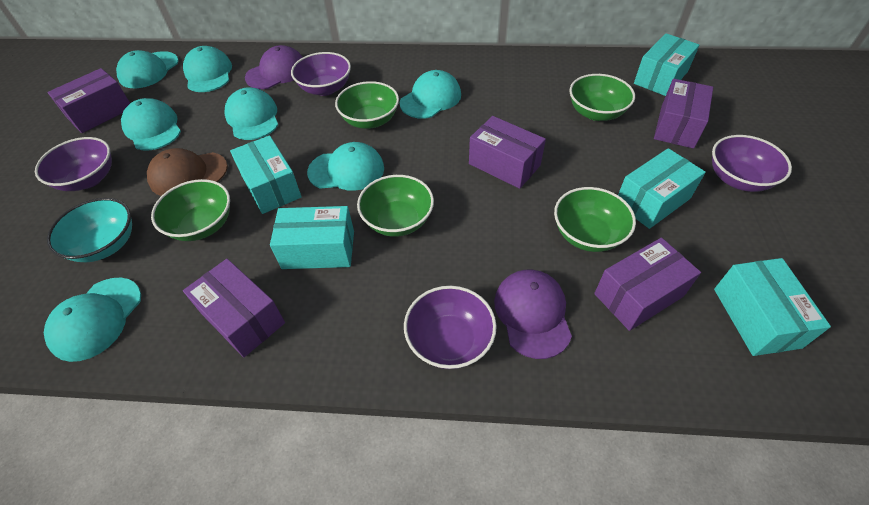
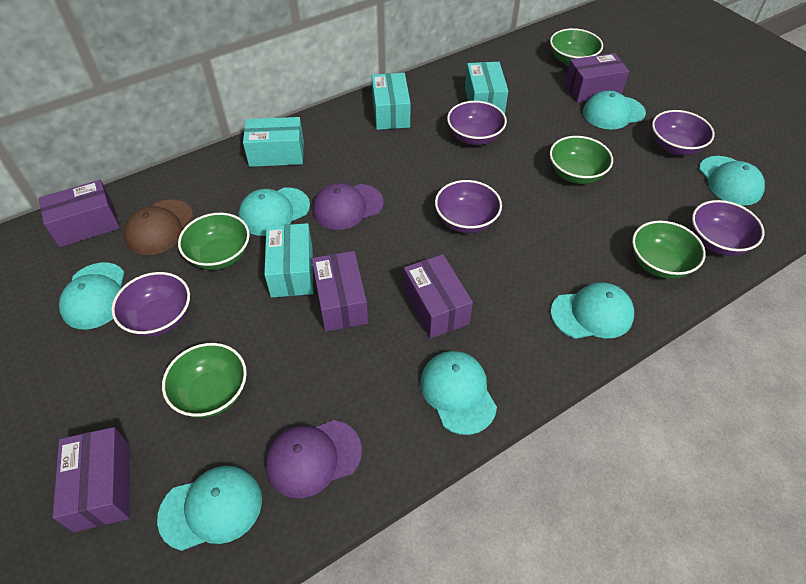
purple bowl: 4 -> 5
turquoise bowl: 1 -> 0
turquoise box: 5 -> 4

